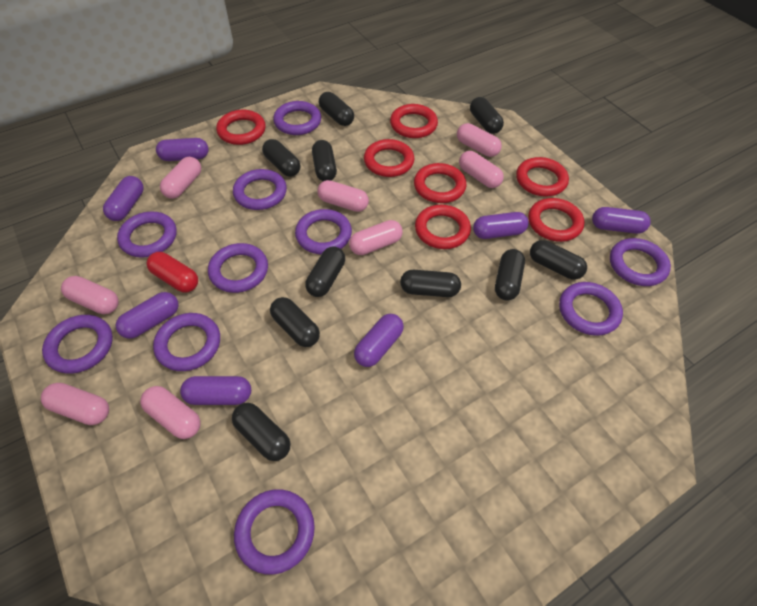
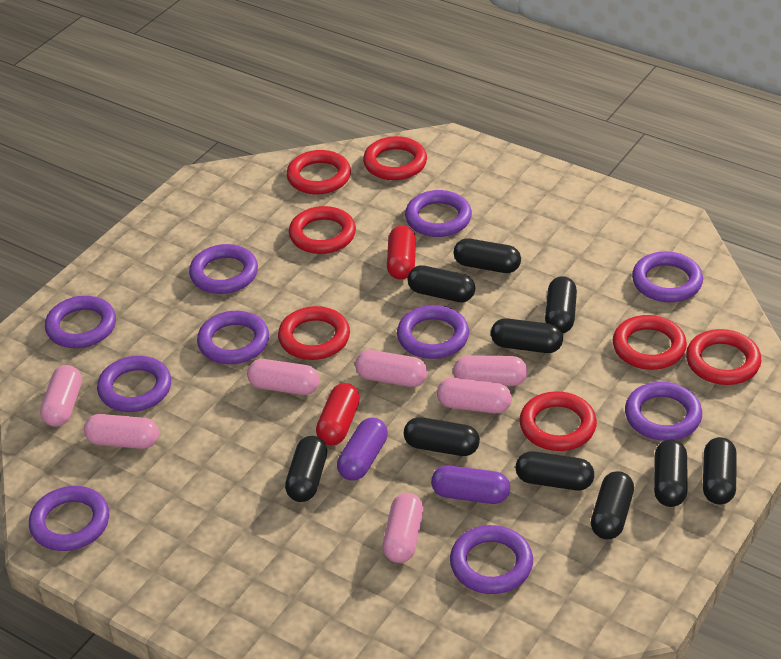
pink capsule: 8 -> 7
purple capsule: 7 -> 2
red capsule: 1 -> 2

